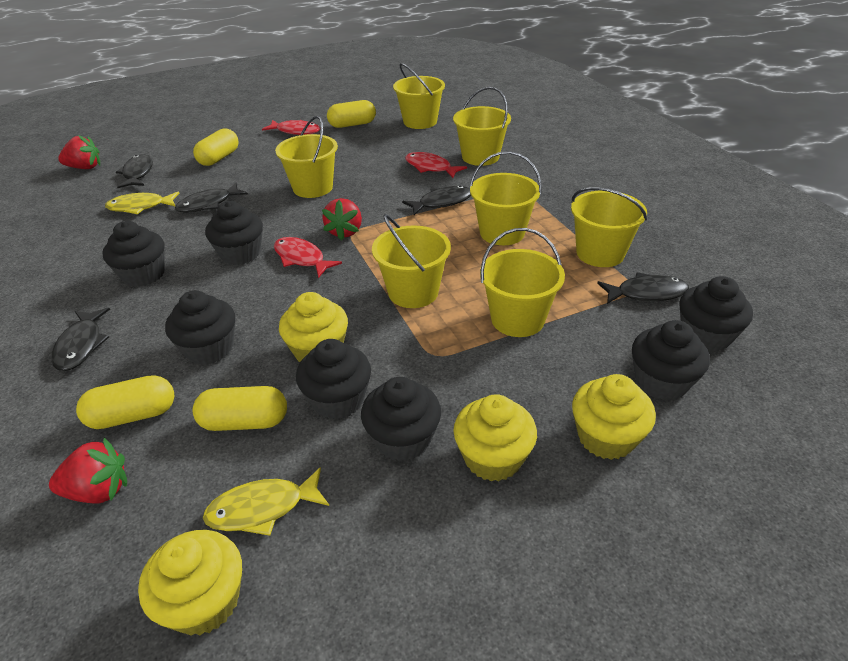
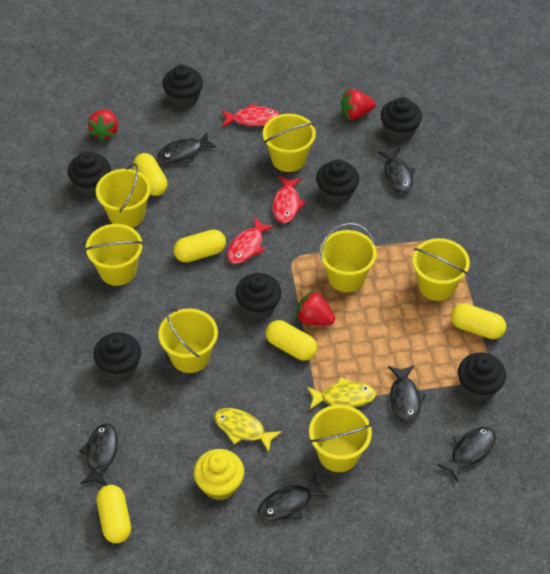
black fish: 5 -> 6
yellow capsule: 4 -> 5
yellow cupcake: 4 -> 1

